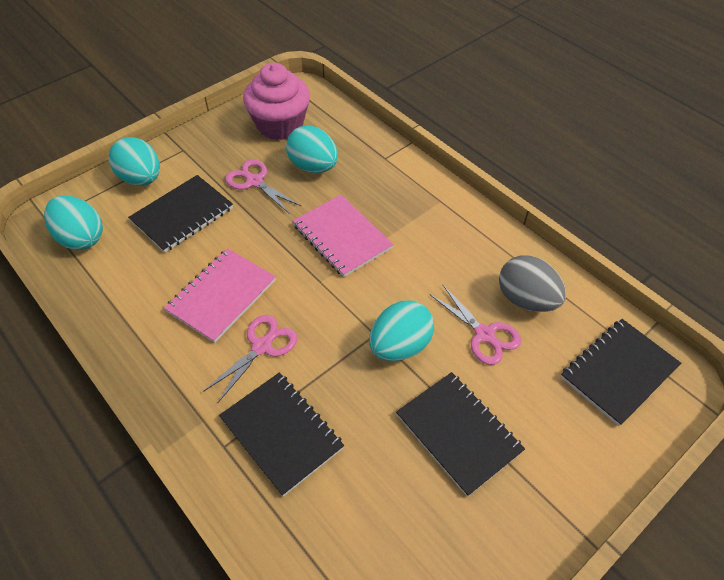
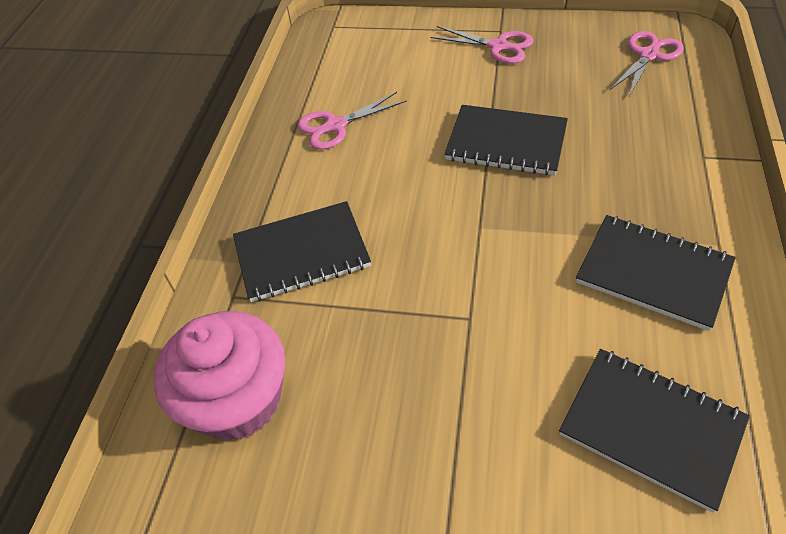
grey egg: 1 -> 0
pink notebook: 2 -> 0
turquoise egg: 4 -> 0

